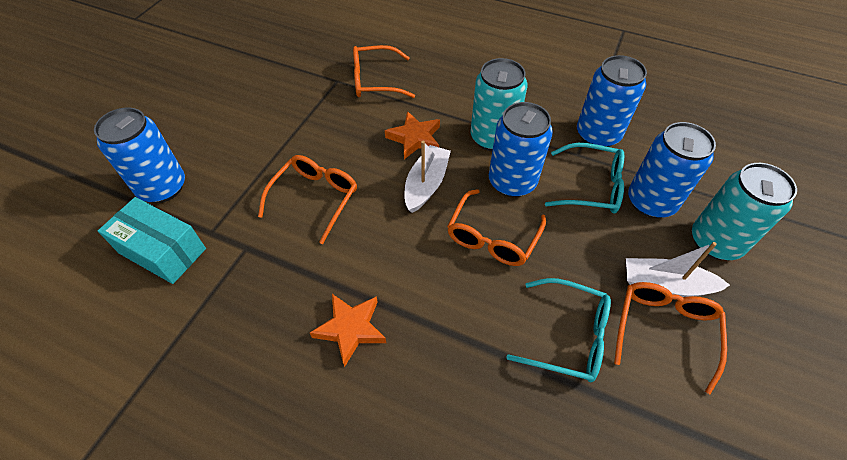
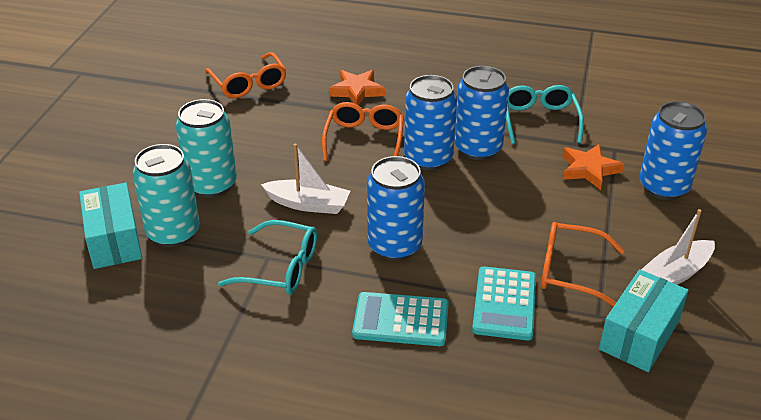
orange glasses: 4 -> 3
turquoise box: 1 -> 2
turquoise calculator: 0 -> 2

